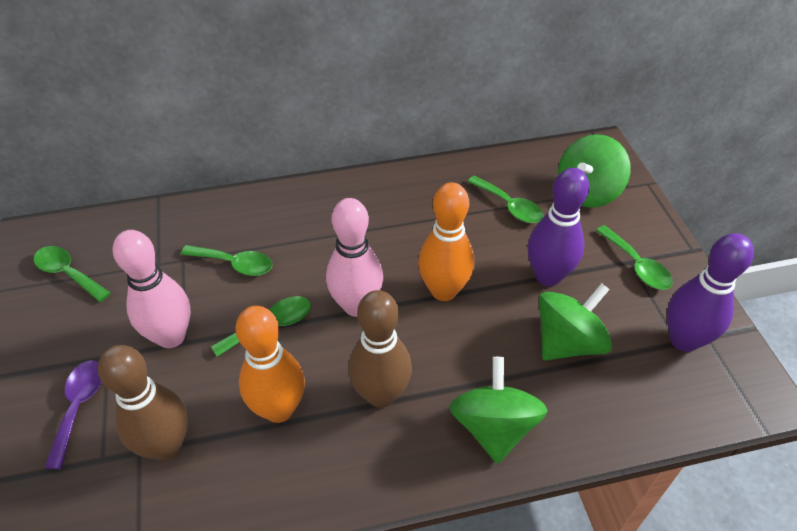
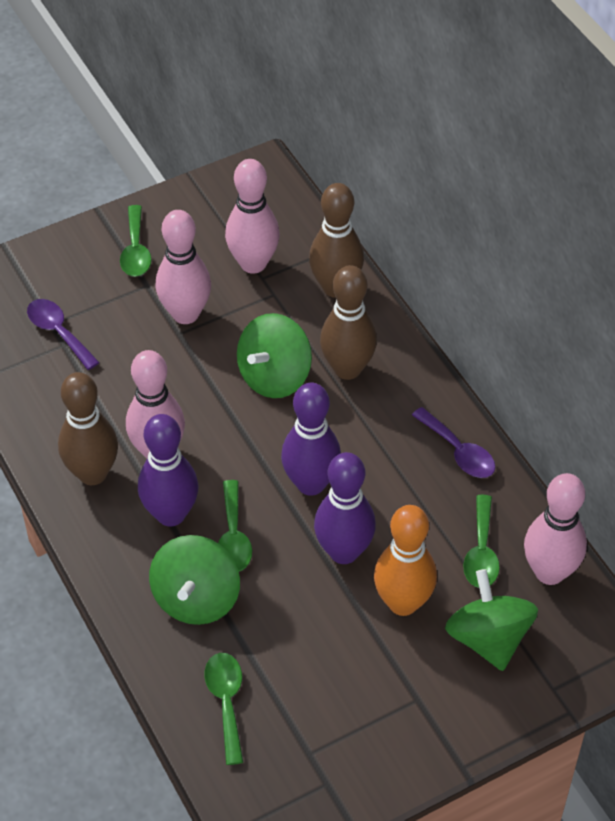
brown bowling pin: 2 -> 3
green spoon: 5 -> 4
orange bowling pin: 2 -> 1
pink bowling pin: 2 -> 4
purple bowling pin: 2 -> 3
purple spoon: 1 -> 2

